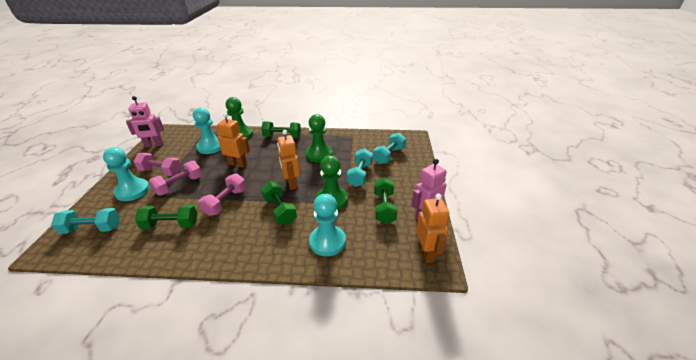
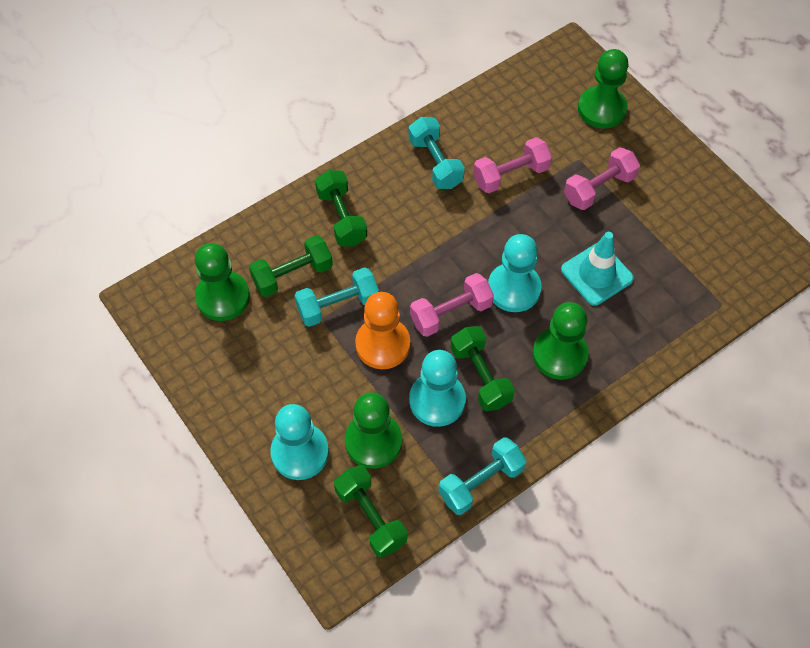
green pawn: 3 -> 4
orange pawn: 0 -> 1
orange robot: 3 -> 0
pink robot: 2 -> 0
turquoise traffic cone: 0 -> 1

